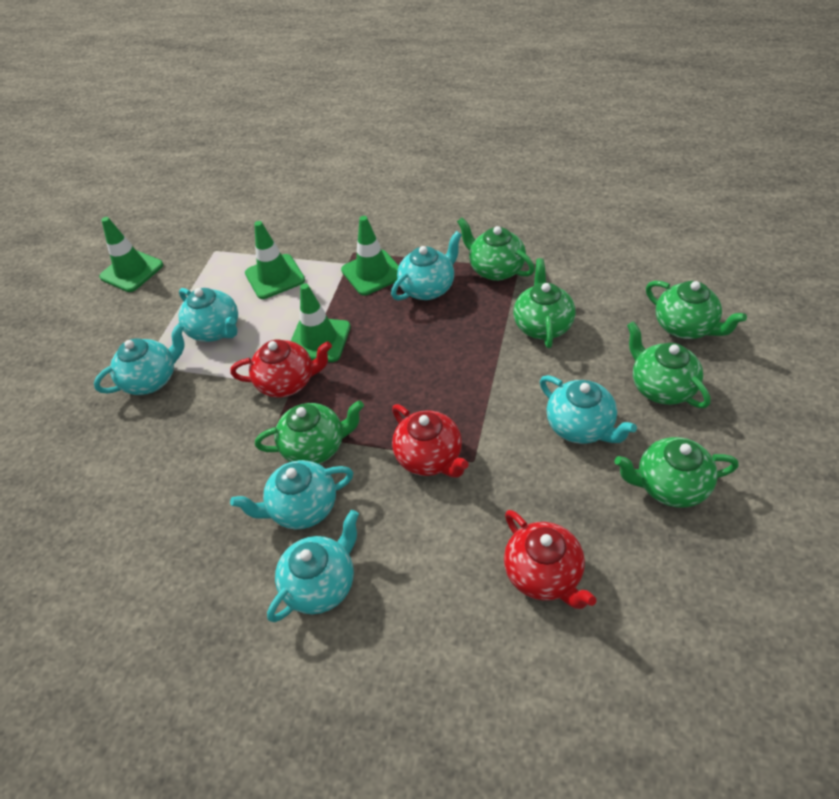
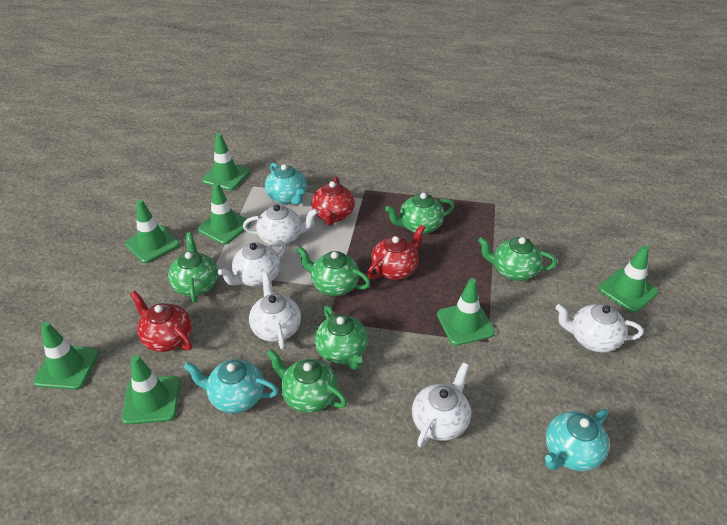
green traffic cone: 4 -> 7
turquoise teapot: 6 -> 3
white teapot: 0 -> 5

